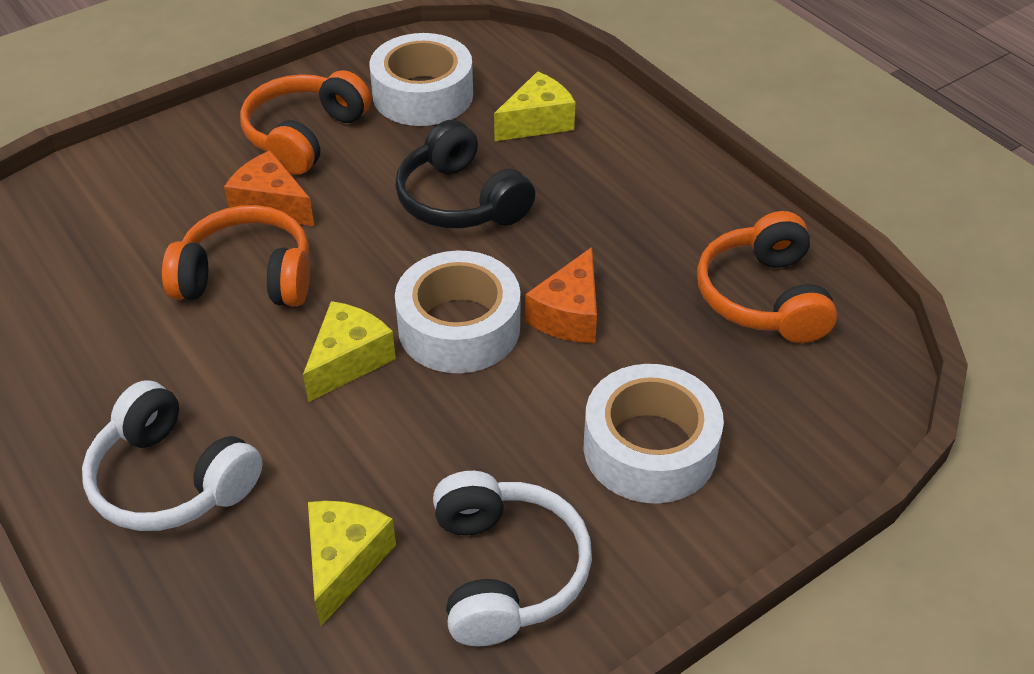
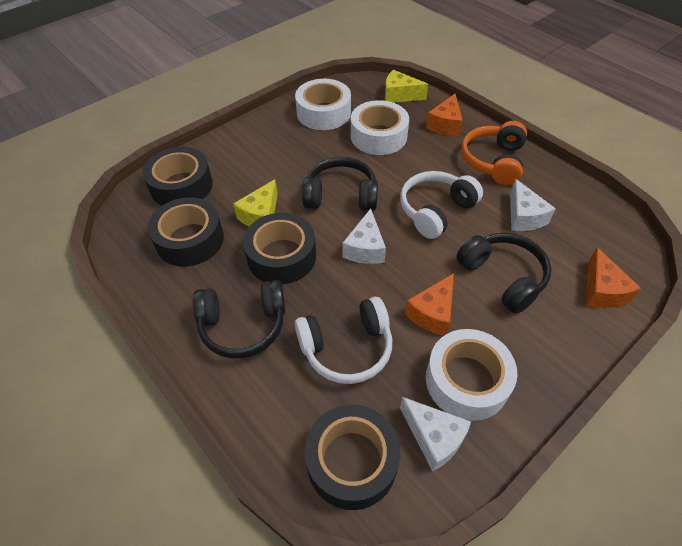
black headphones: 1 -> 3
black tape: 0 -> 4
orange cheese: 2 -> 3
orange headphones: 3 -> 1
white cheese: 0 -> 3
yellow cheese: 3 -> 2

